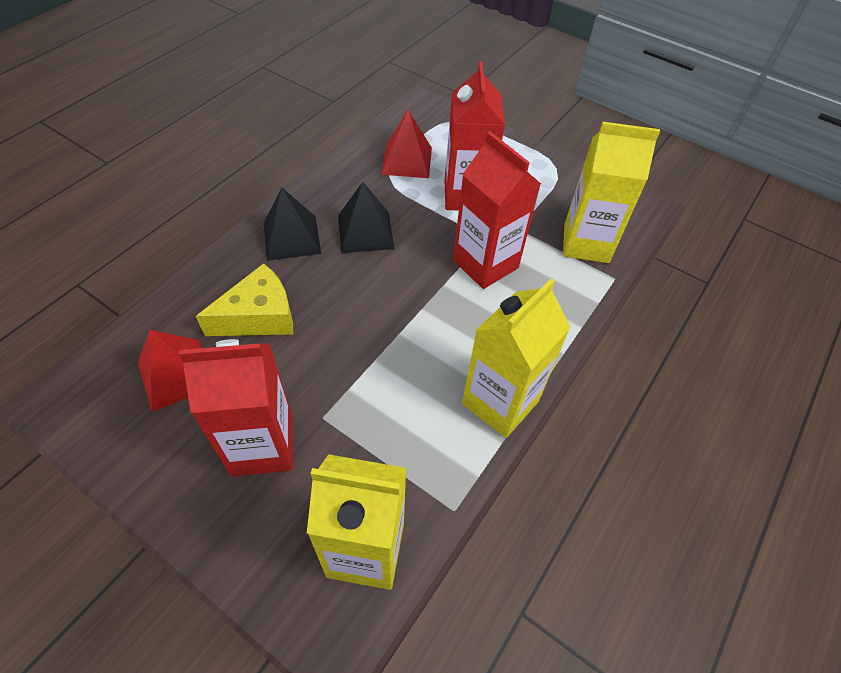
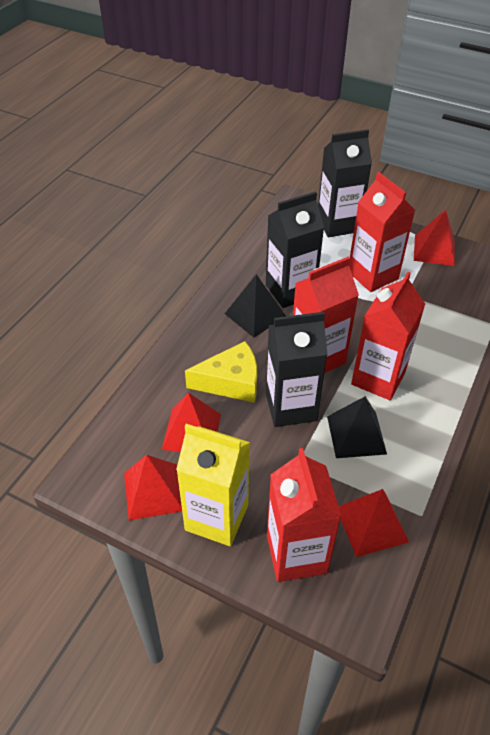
black carton: 0 -> 3
red carton: 3 -> 4
red pyramid: 2 -> 4
yellow carton: 3 -> 1

